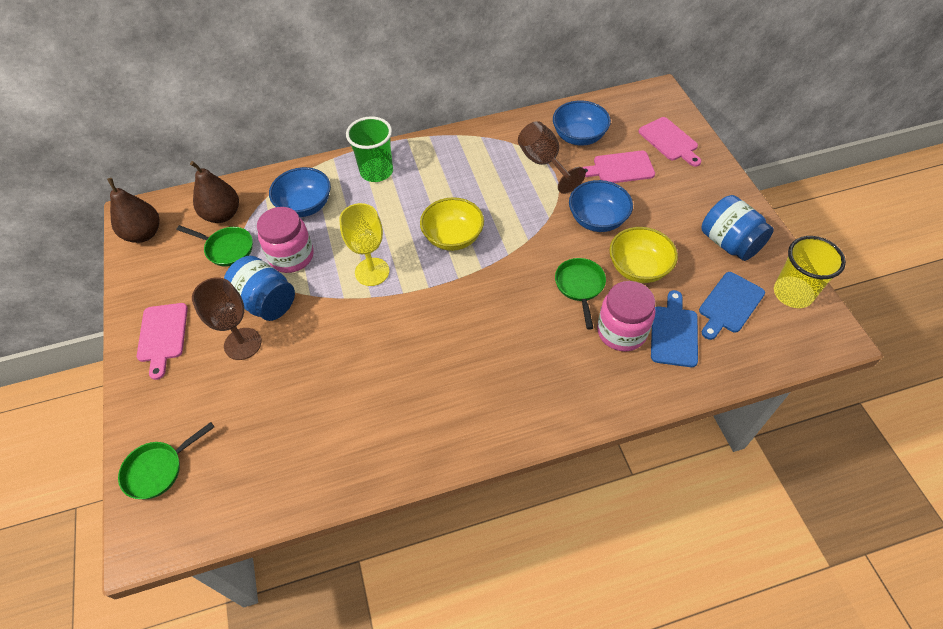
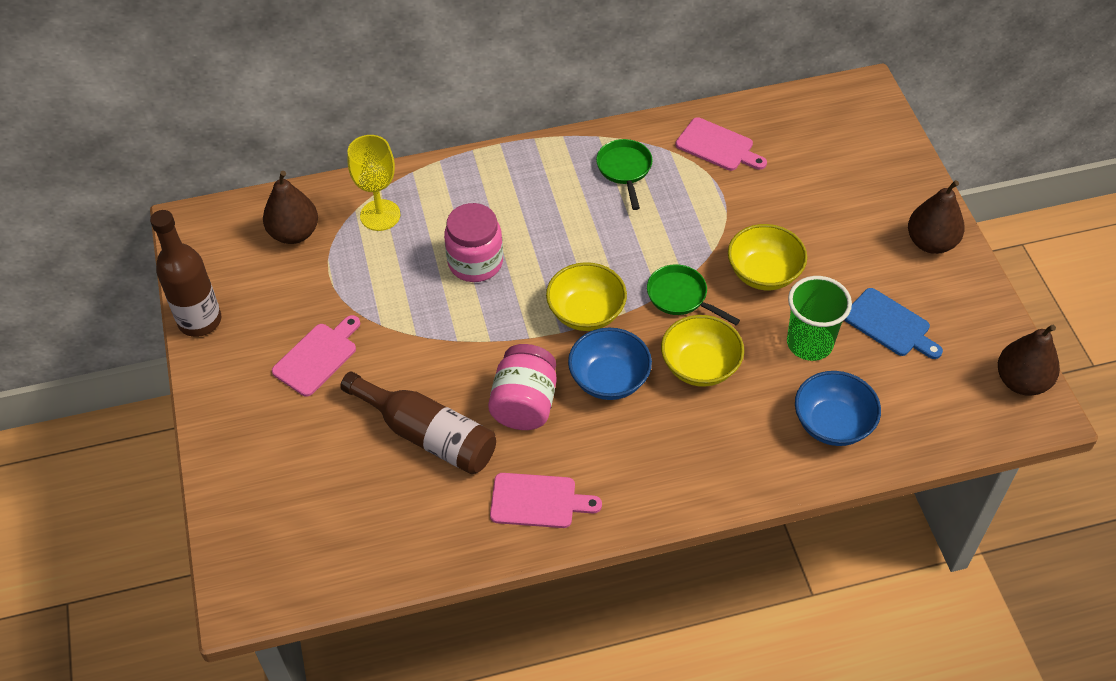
blue bowl: 3 -> 2
blue cutting board: 2 -> 1
blue jar: 2 -> 0
brown bottle: 0 -> 2
brown goblet: 2 -> 0
brown pear: 2 -> 3
green pan: 3 -> 2
yellow bowl: 2 -> 3
yellow cup: 1 -> 0

